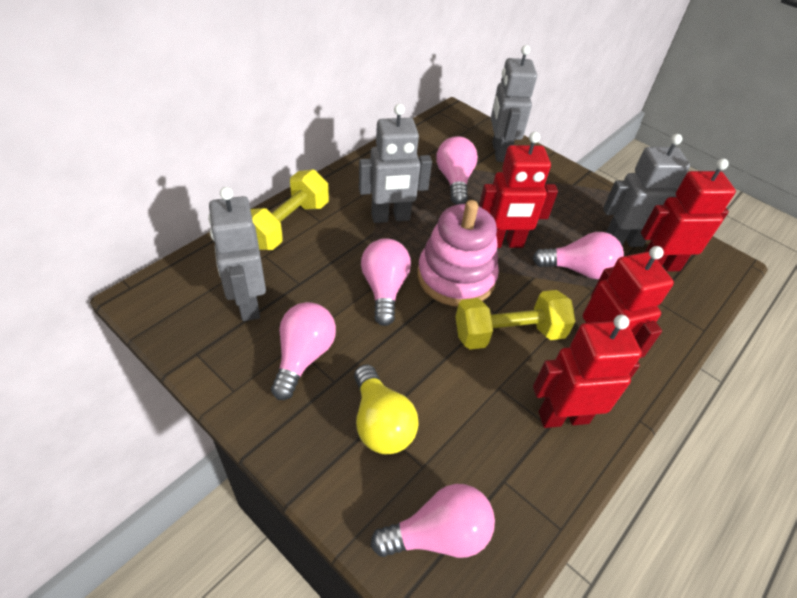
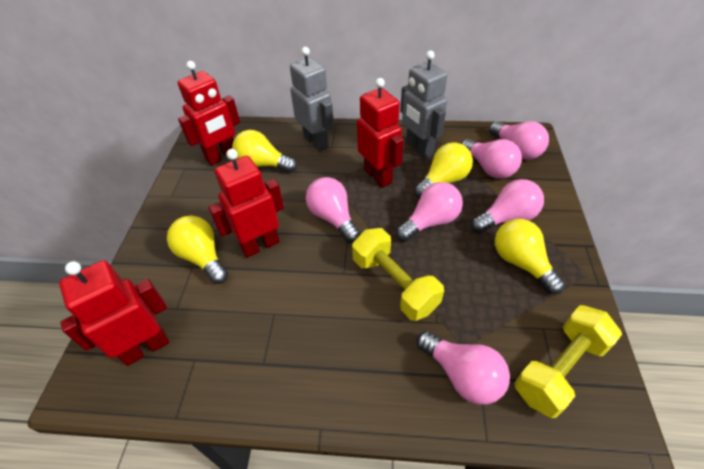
grey robot: 4 -> 2
pink light bulb: 5 -> 6
pink stacking toy: 1 -> 0
yellow light bulb: 1 -> 4

